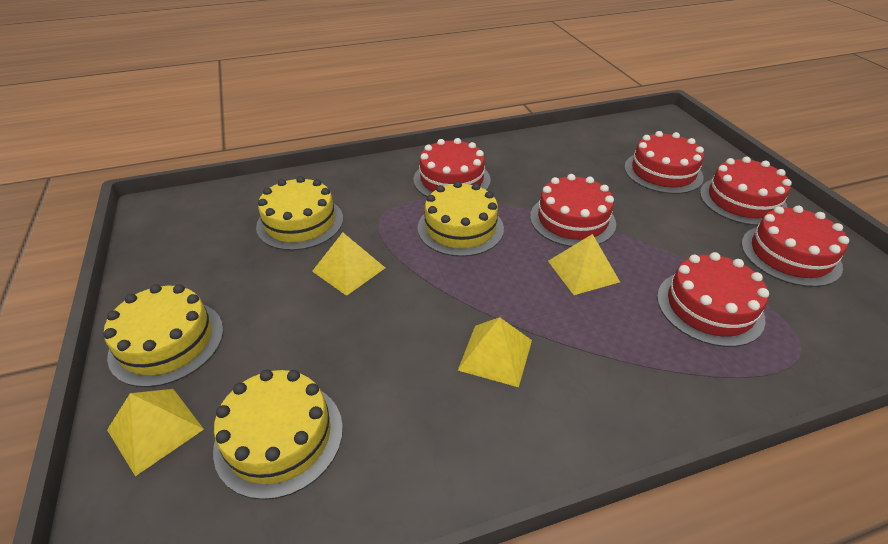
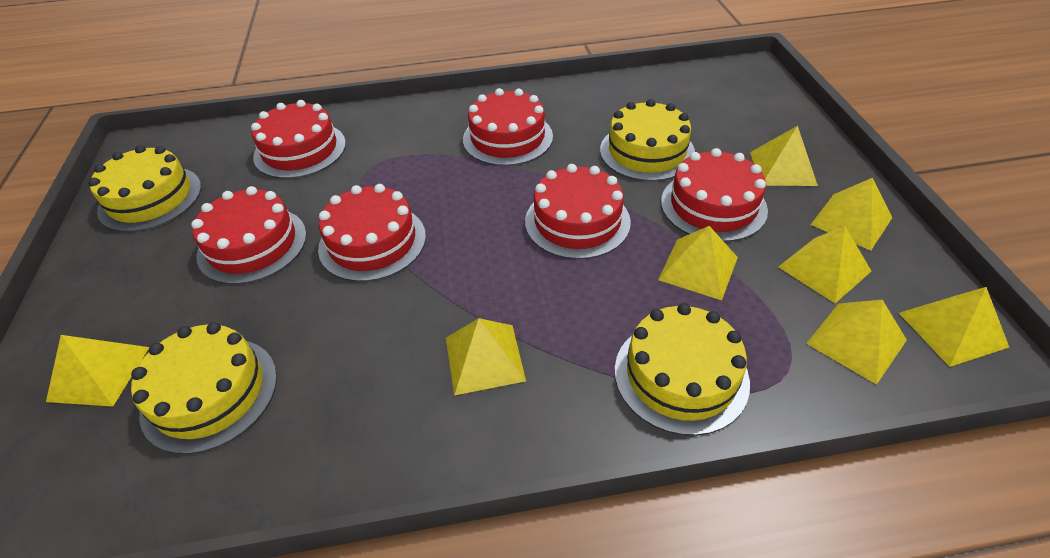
yellow pyramid: 4 -> 8

